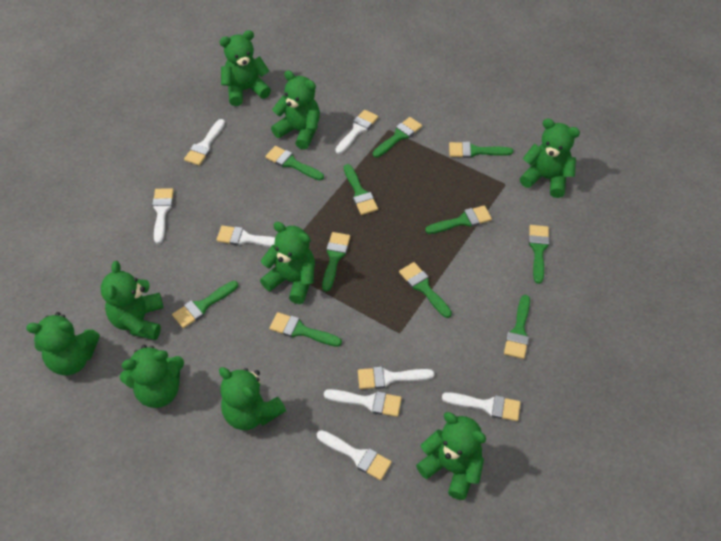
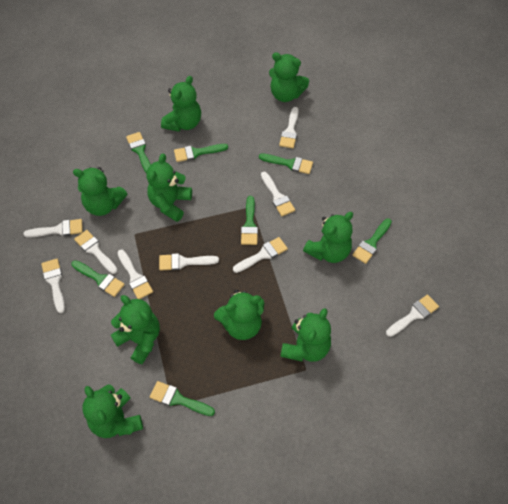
green brush: 11 -> 7
white brush: 8 -> 9

